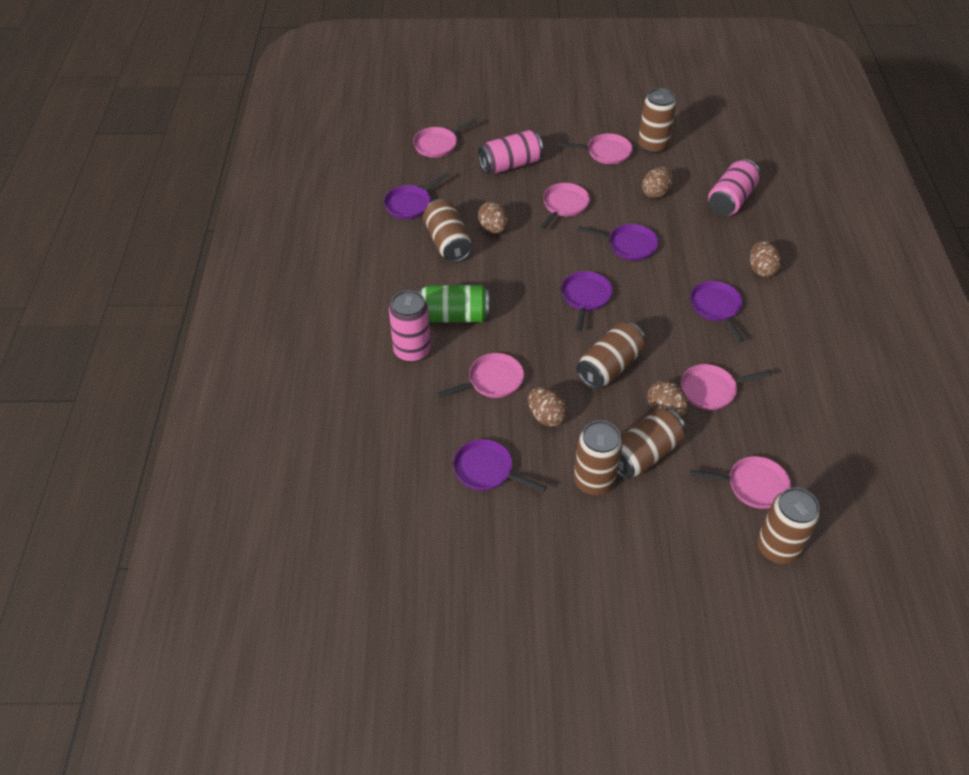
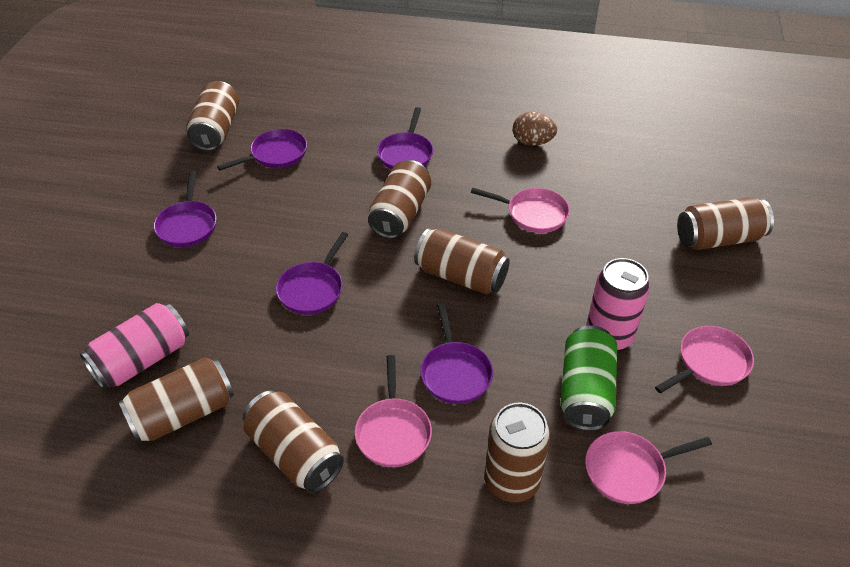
brown can: 6 -> 7
brown egg: 5 -> 1
pink can: 3 -> 2
pink pan: 6 -> 4

